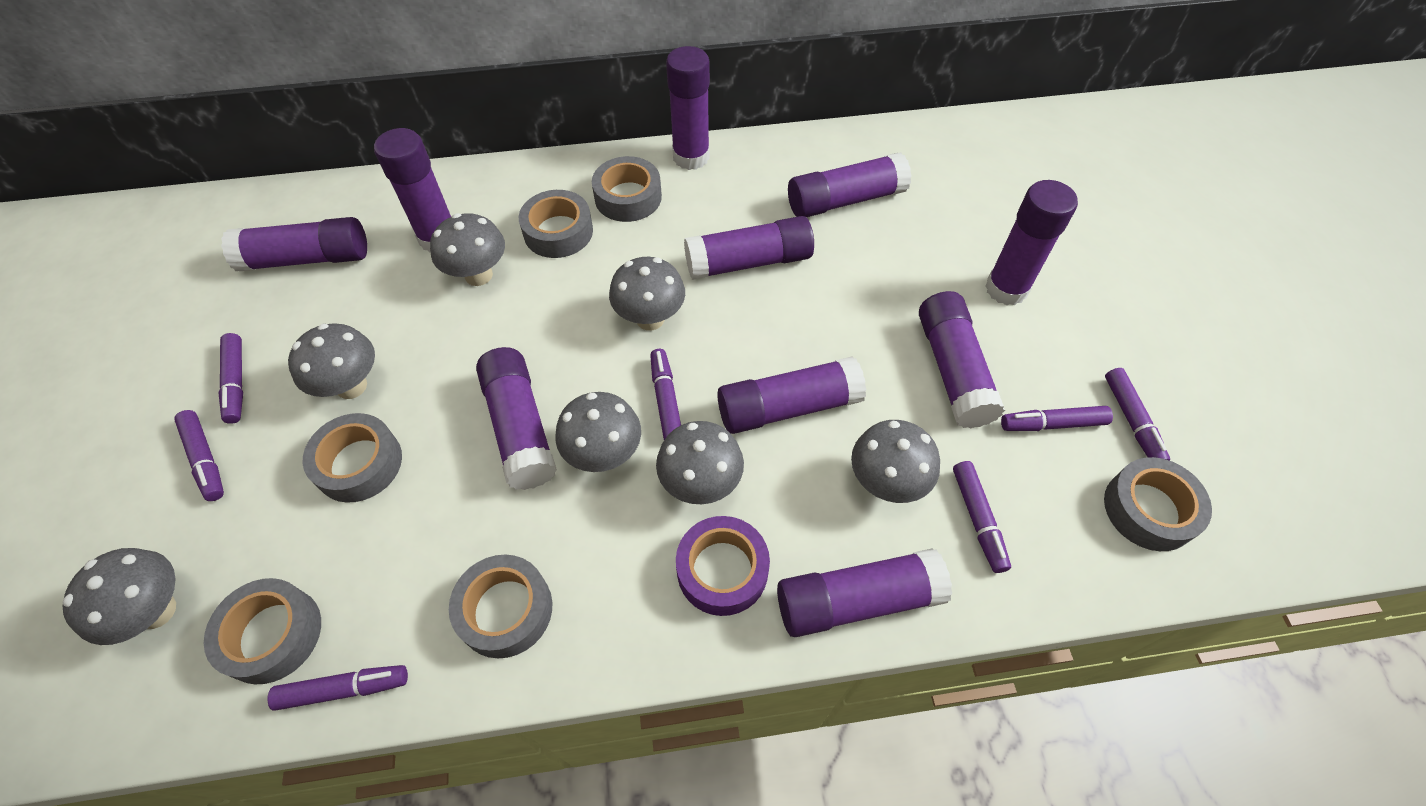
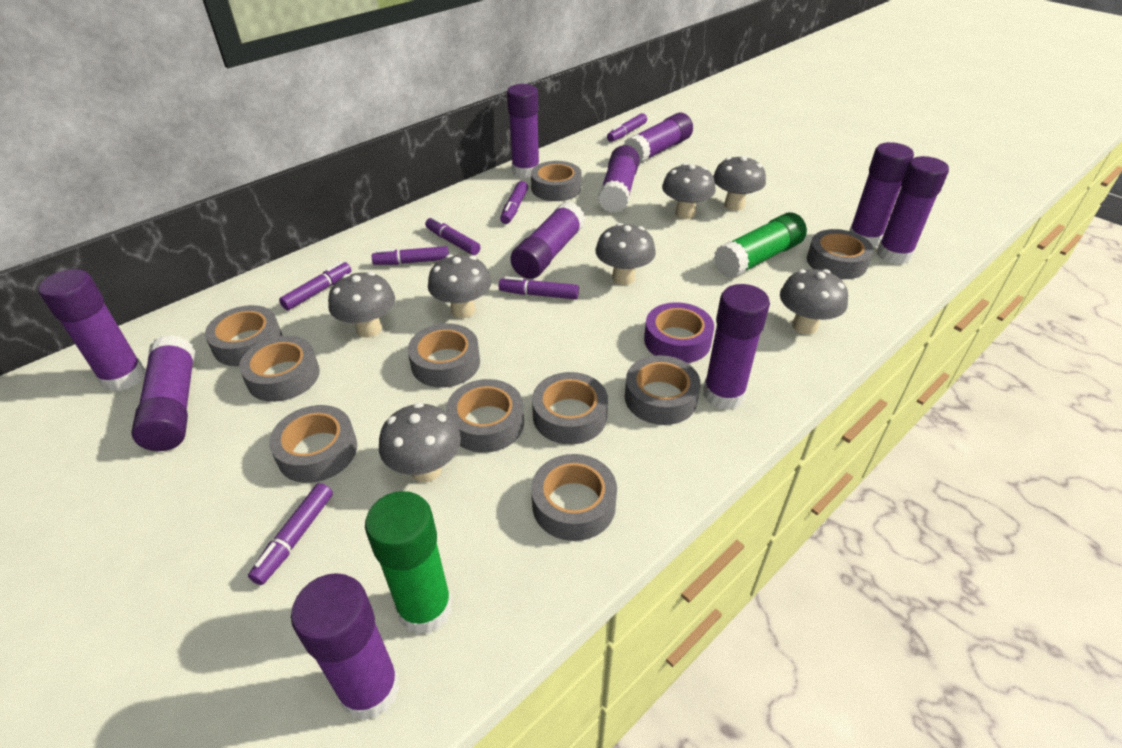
green glue stick: 0 -> 2
grey tape: 6 -> 10

